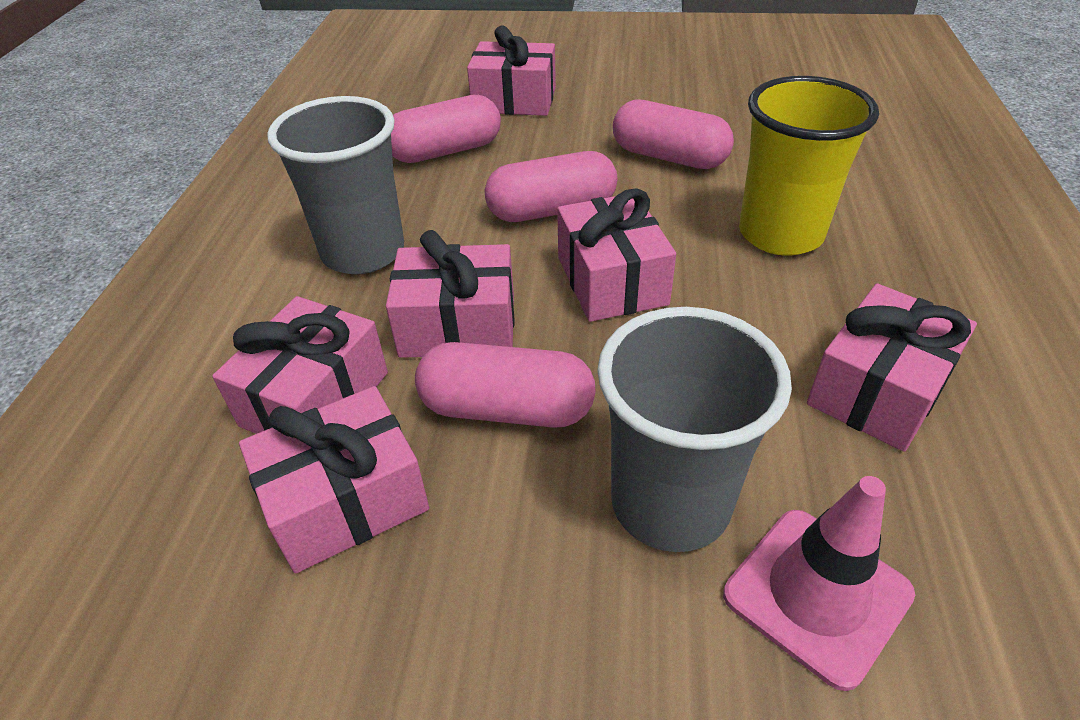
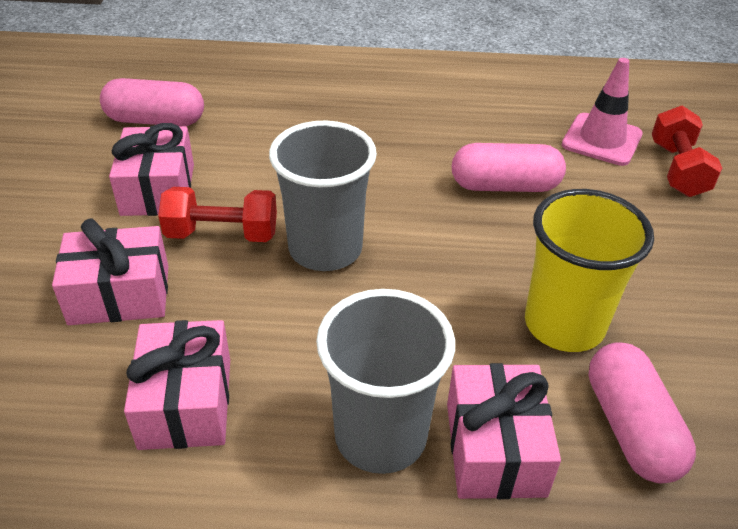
pink capsule: 4 -> 3
pink gift: 6 -> 4
red dumbbell: 0 -> 2

